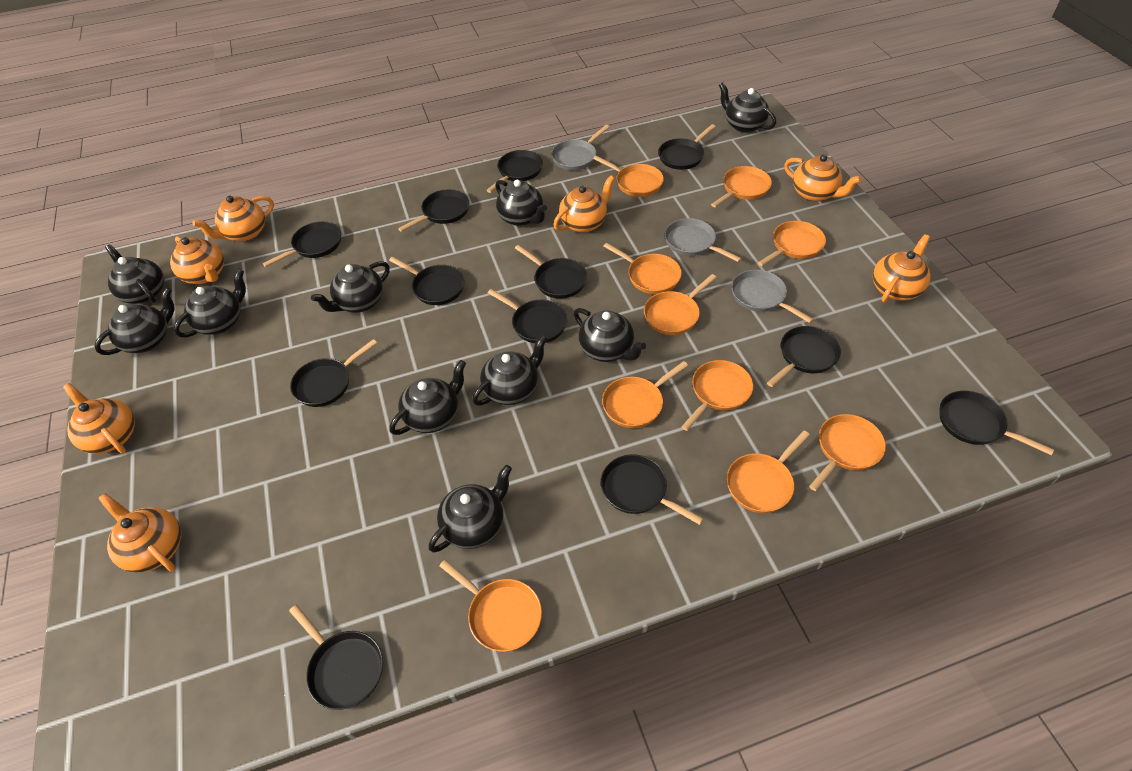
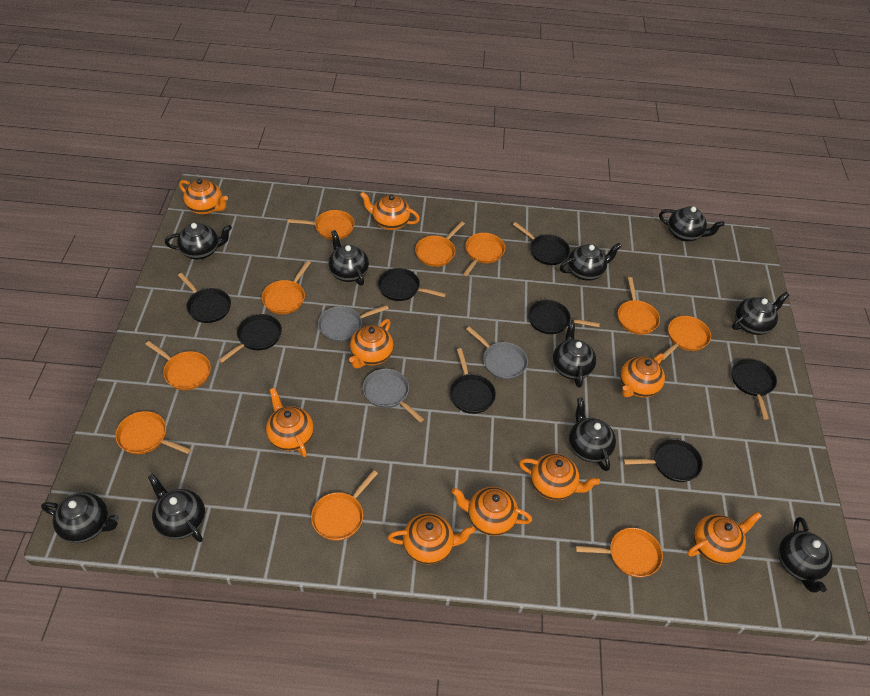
black pan: 12 -> 8
orange teapot: 7 -> 9

